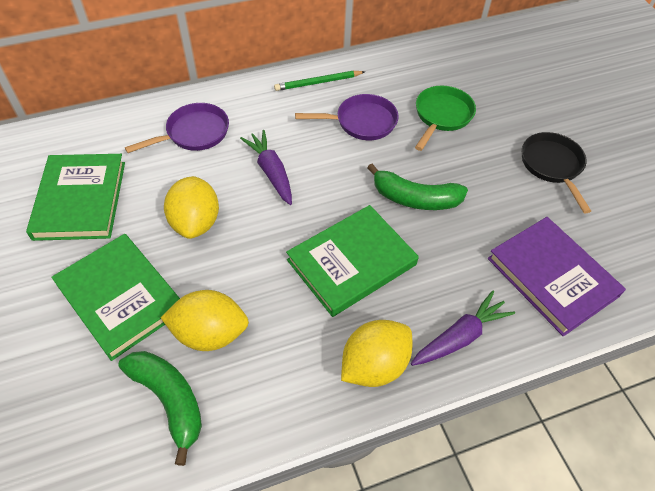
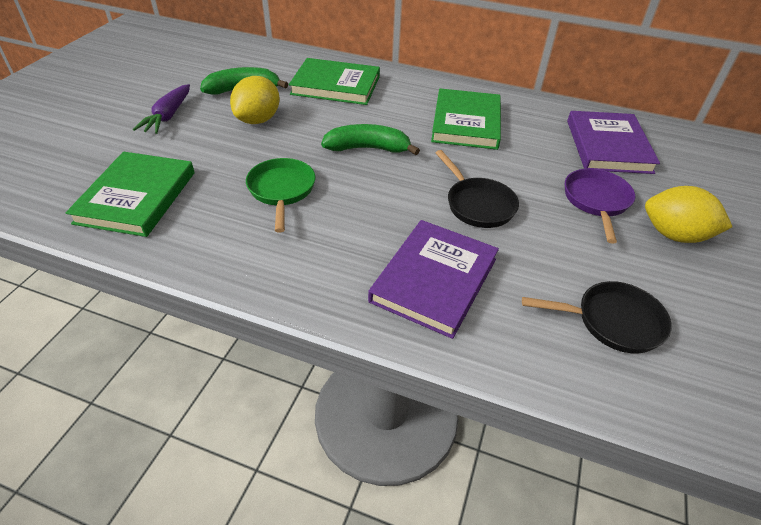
black pan: 1 -> 2
green pencil: 1 -> 0
purple book: 1 -> 2
purple carrot: 2 -> 1
purple pan: 2 -> 1
yellow lemon: 3 -> 2

